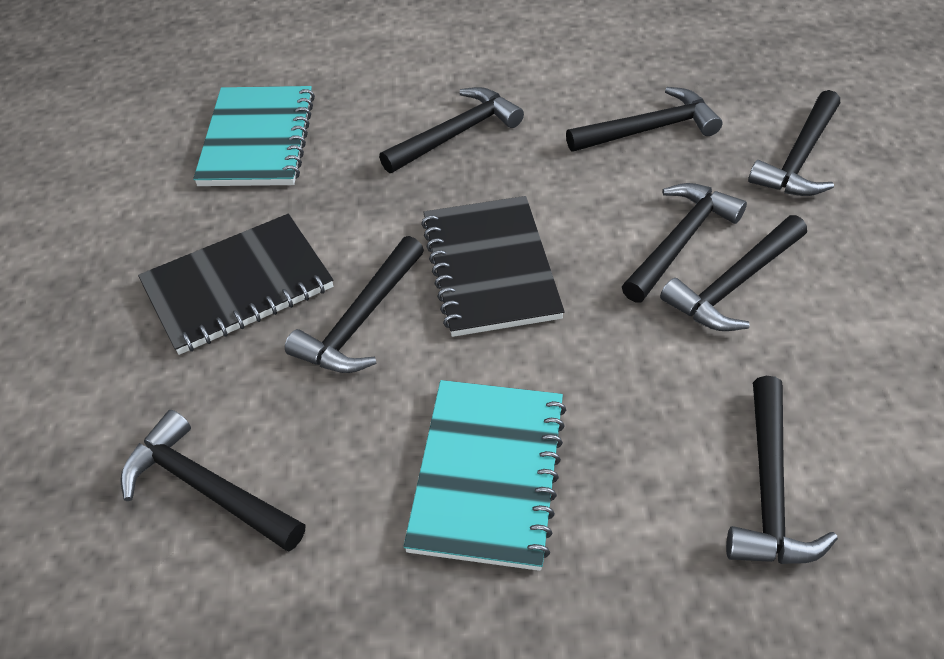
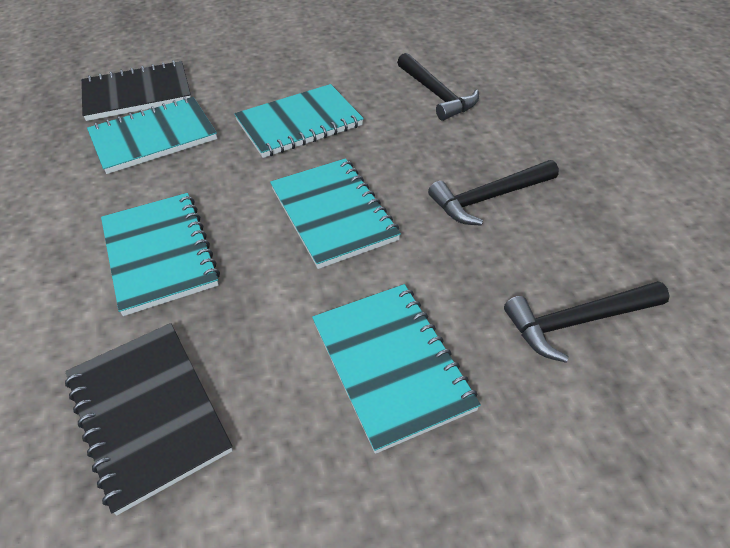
black hammer: 8 -> 3
turquoise notebook: 2 -> 5

